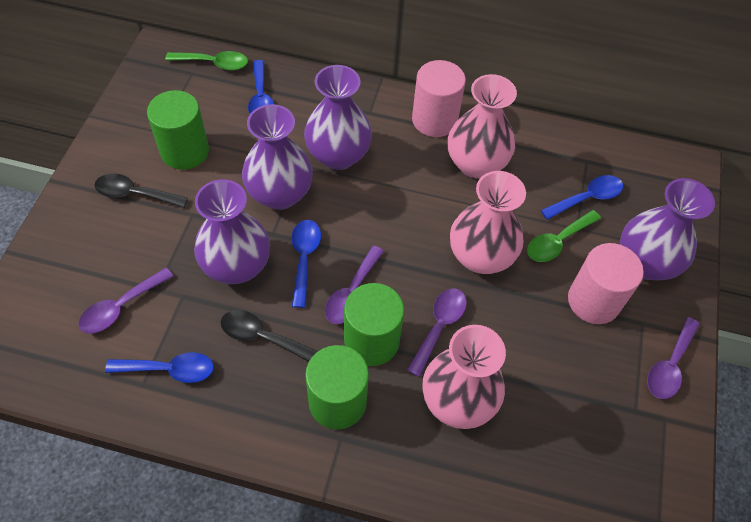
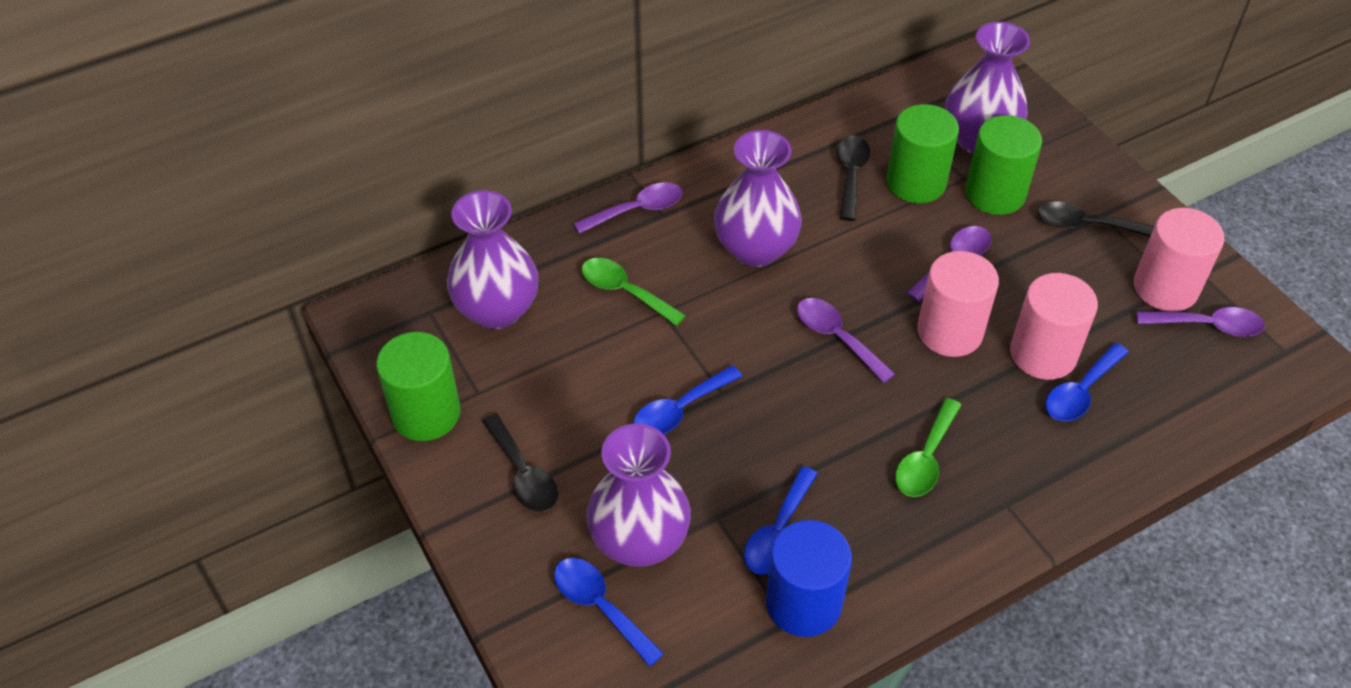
black spoon: 2 -> 3
blue cylinder: 0 -> 1
pink cylinder: 2 -> 3
pink vase: 3 -> 0

